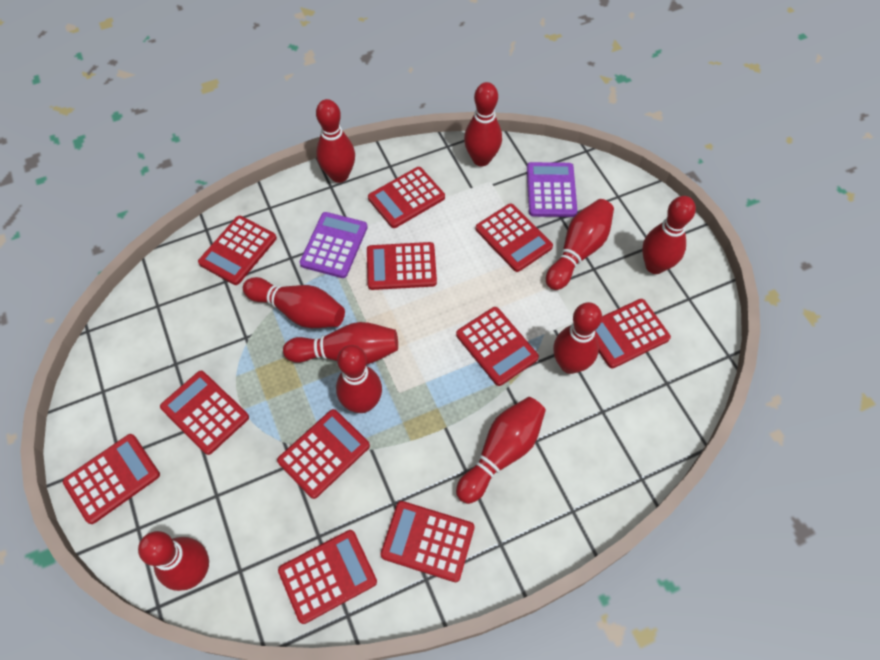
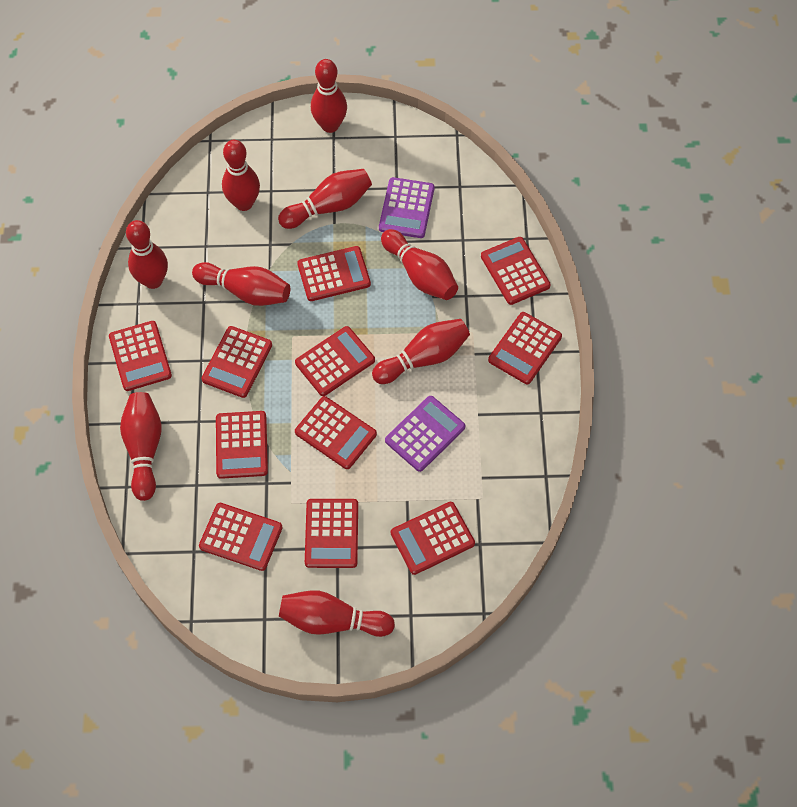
red bowling pin: 10 -> 9

